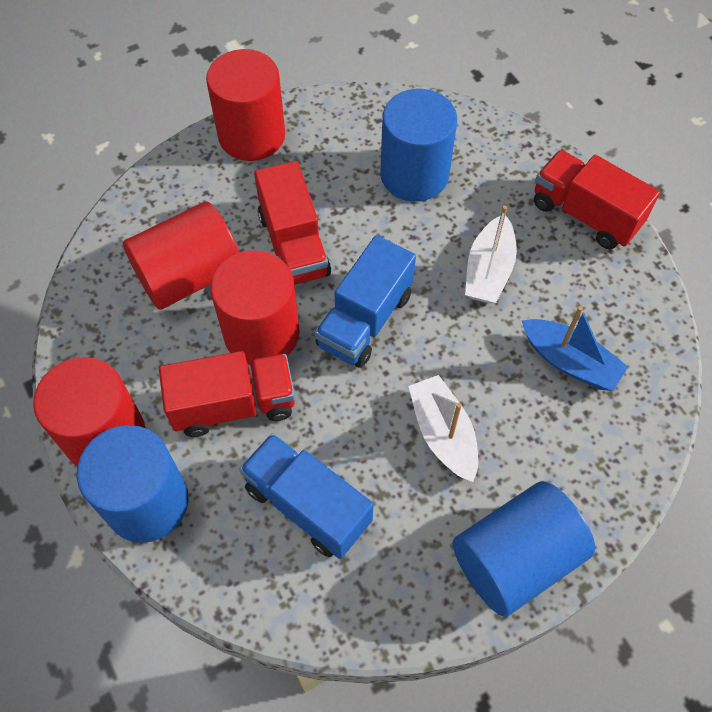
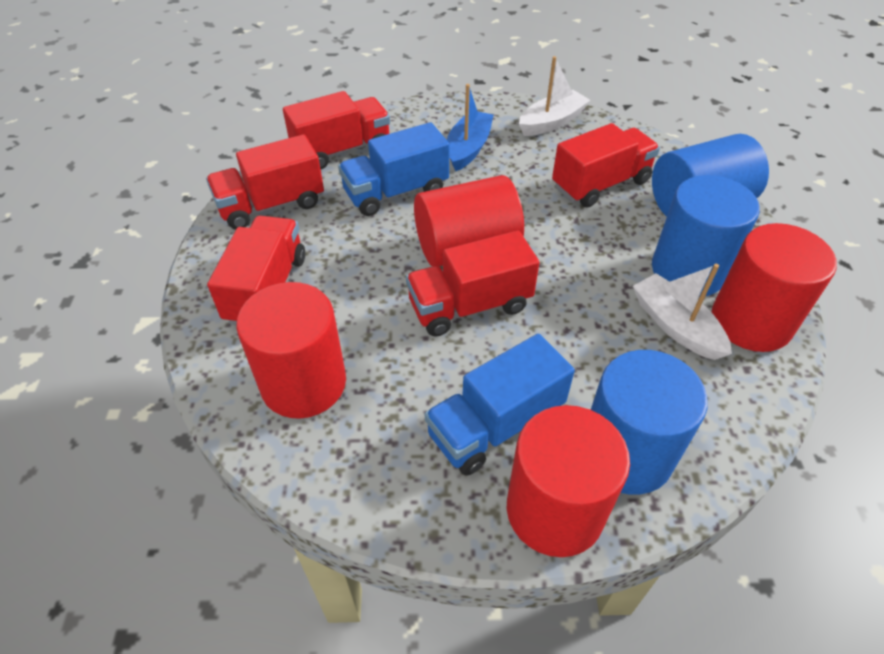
red truck: 3 -> 5

